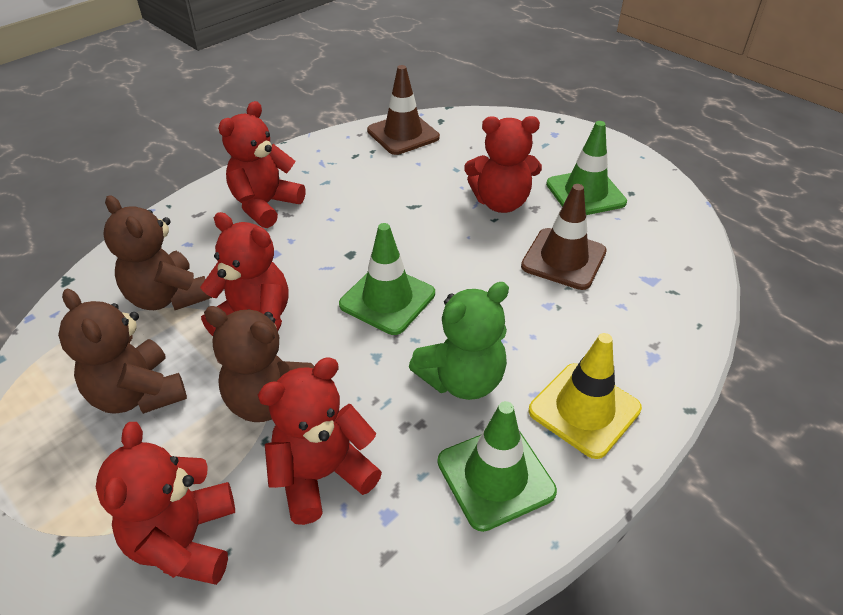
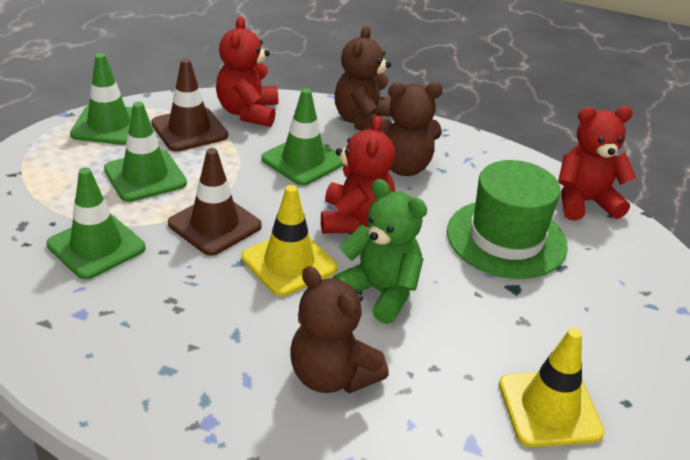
green hat: 0 -> 1
green traffic cone: 3 -> 4
red teddy bear: 5 -> 3
yellow traffic cone: 1 -> 2

